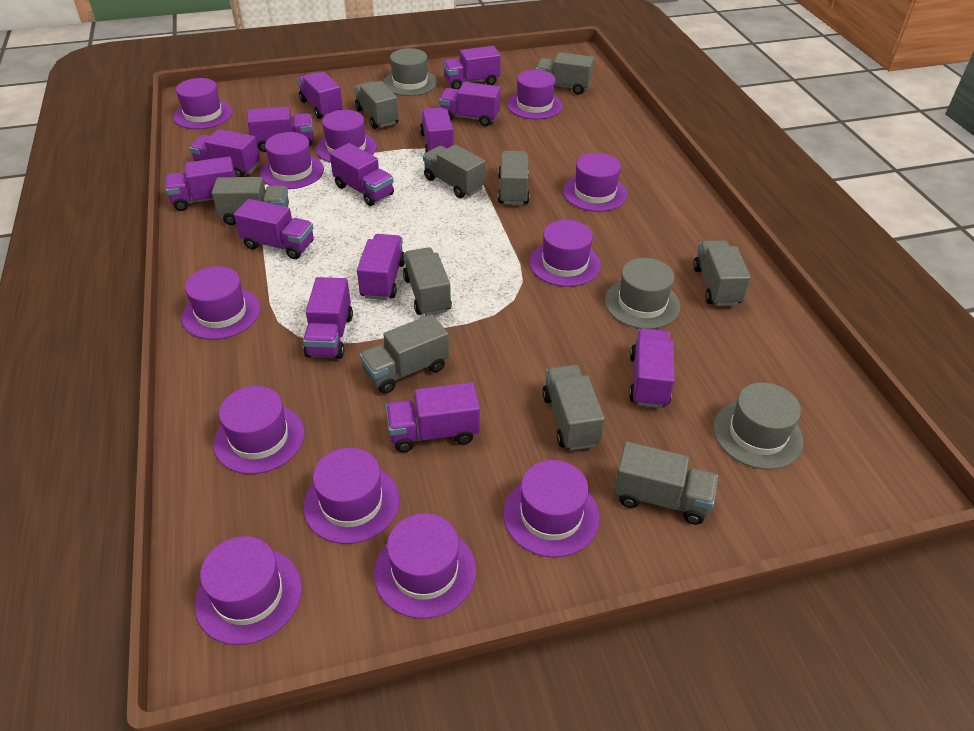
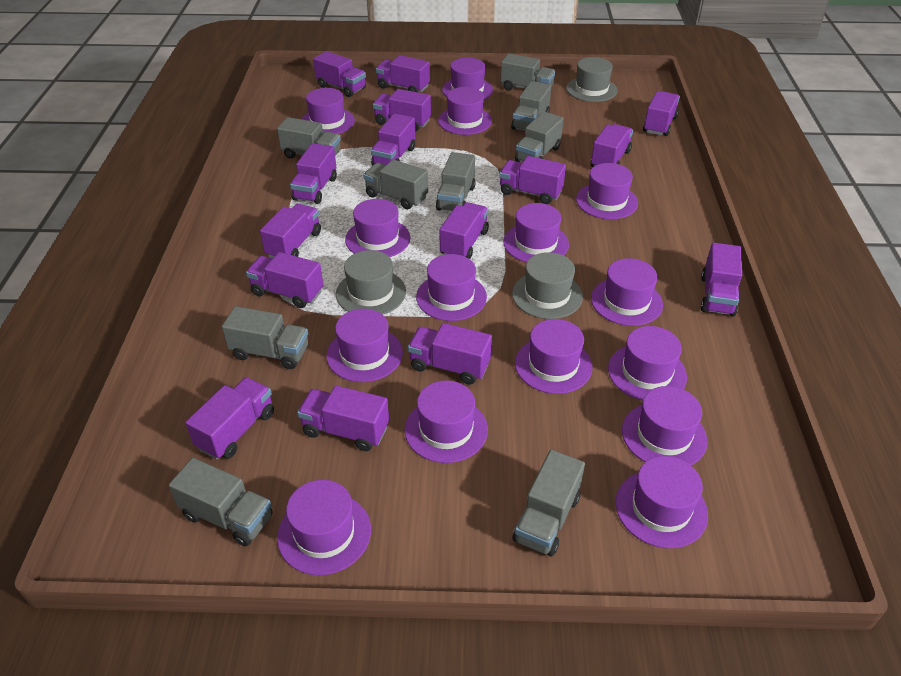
grey truck: 10 -> 9
purple hat: 12 -> 15
purple truck: 13 -> 15

